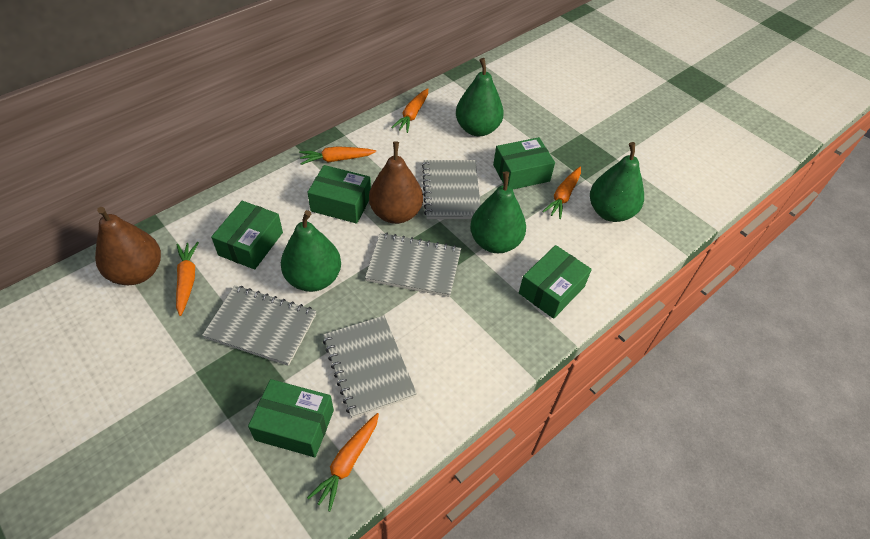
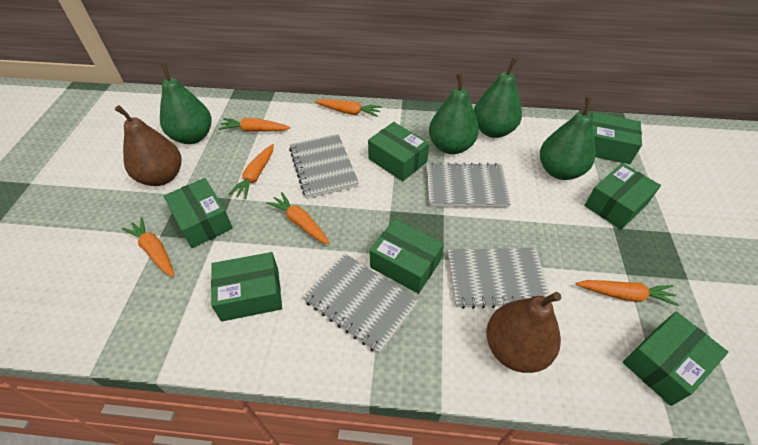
green box: 5 -> 7
orange carrot: 5 -> 6

